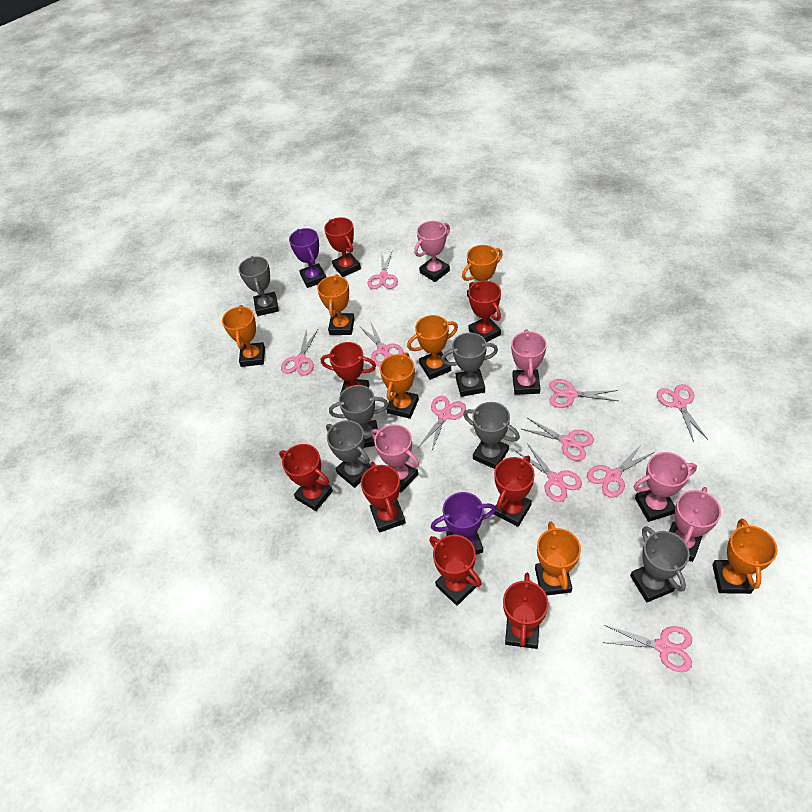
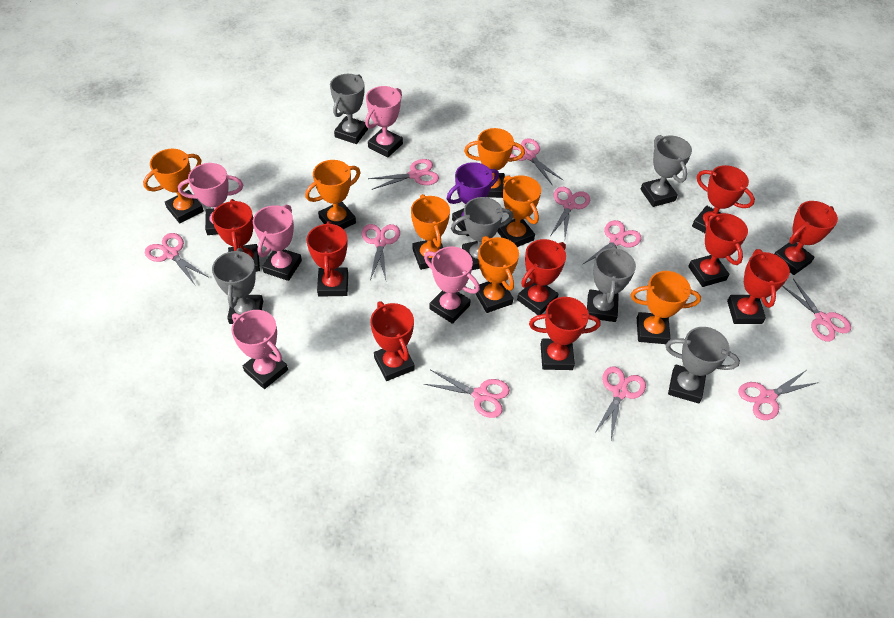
purple trophy: 2 -> 1
red trophy: 8 -> 9

